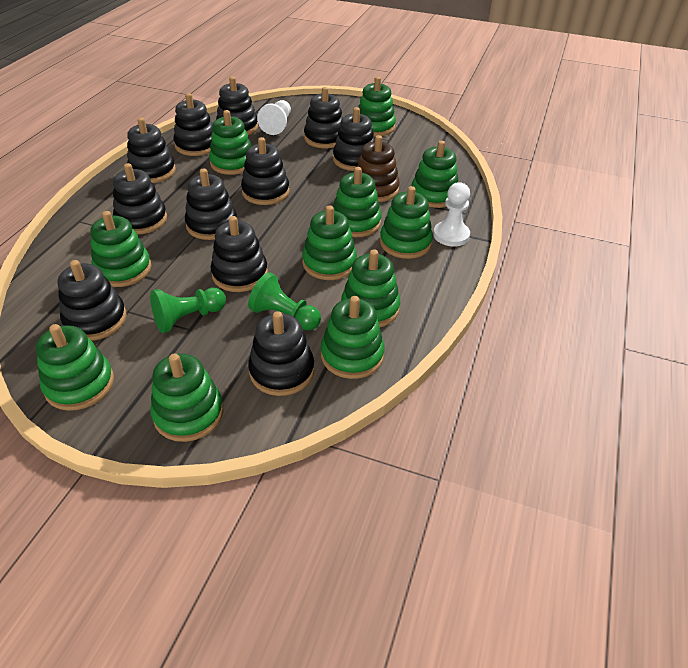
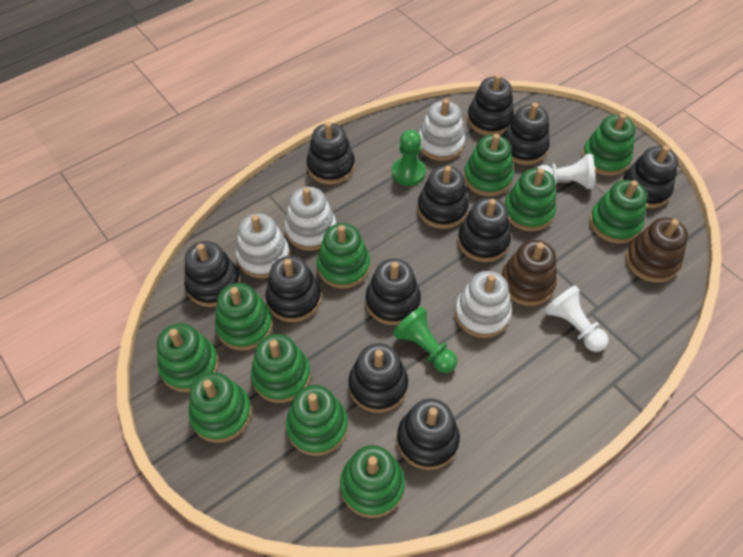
brown stacking toy: 1 -> 2
white stacking toy: 0 -> 4

